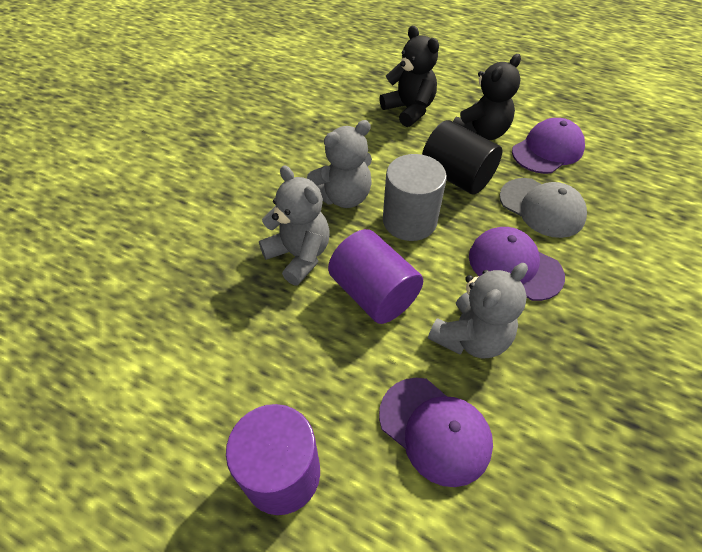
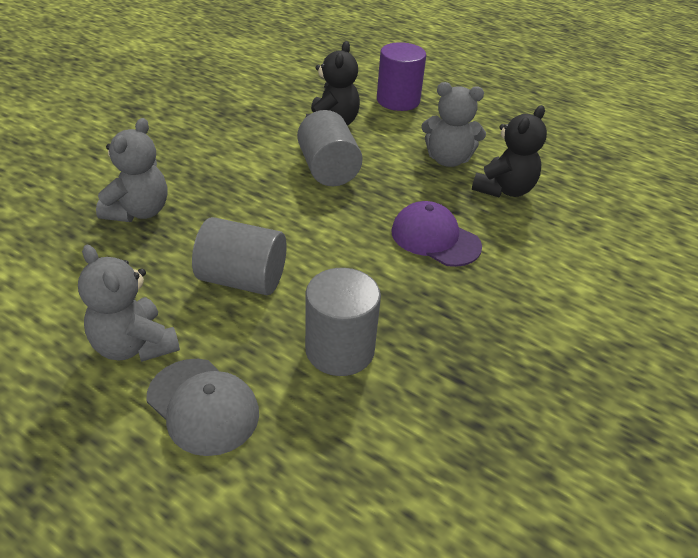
black cylinder: 1 -> 0
grey cylinder: 1 -> 3
purple cap: 3 -> 1
purple cylinder: 2 -> 1

